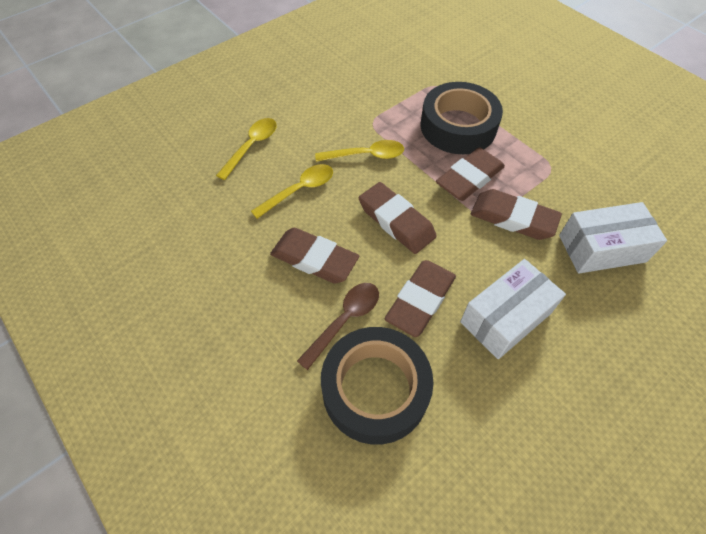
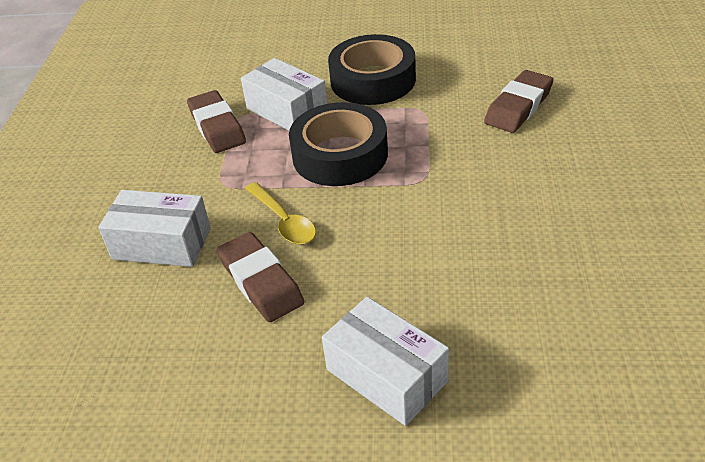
brown eraser: 5 -> 3
brown spoon: 1 -> 0
white box: 2 -> 3
yellow spoon: 3 -> 1

